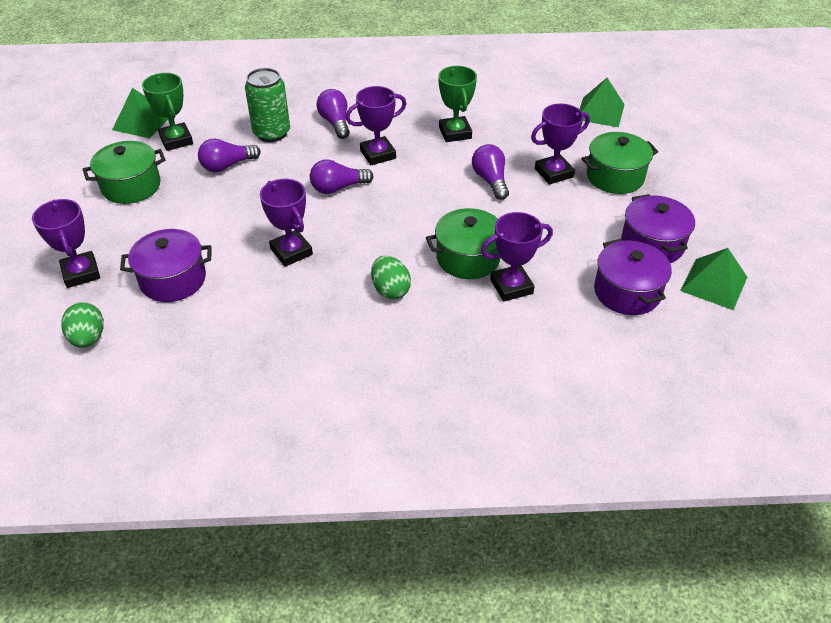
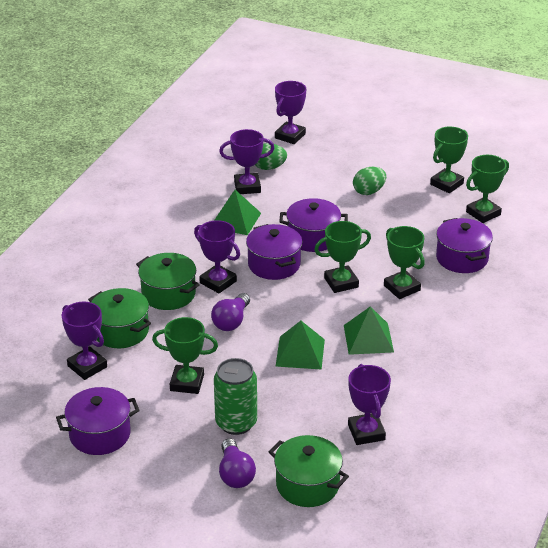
green trophy: 2 -> 5
purple light bulb: 4 -> 2
purple pot: 3 -> 4

